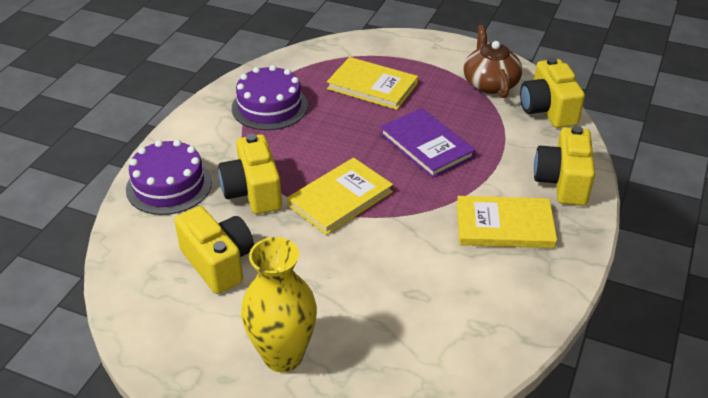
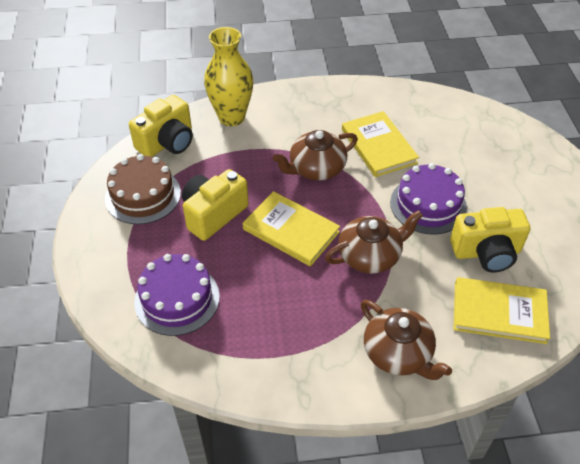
brown cake: 0 -> 1
brown teapot: 1 -> 3
purple book: 1 -> 0
yellow camera: 4 -> 3

